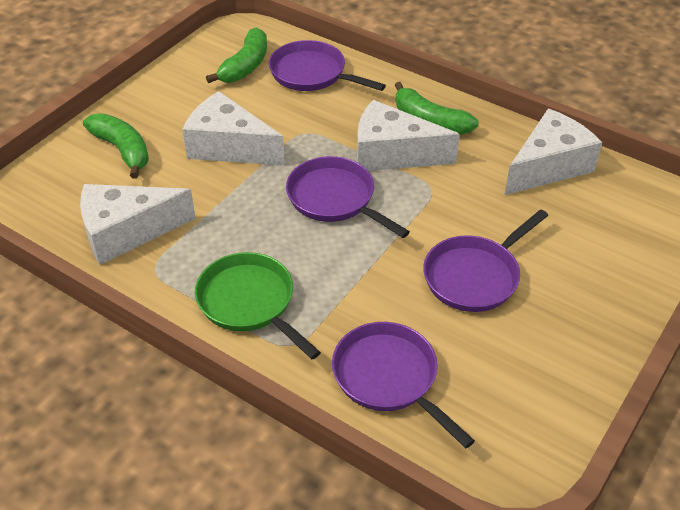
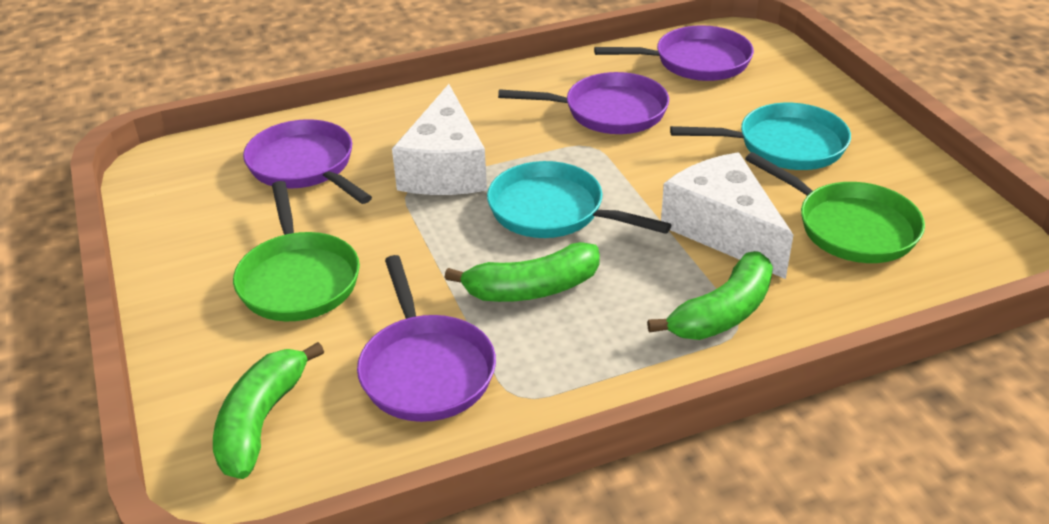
green pan: 1 -> 2
turquoise pan: 0 -> 2
white cheese: 4 -> 2

